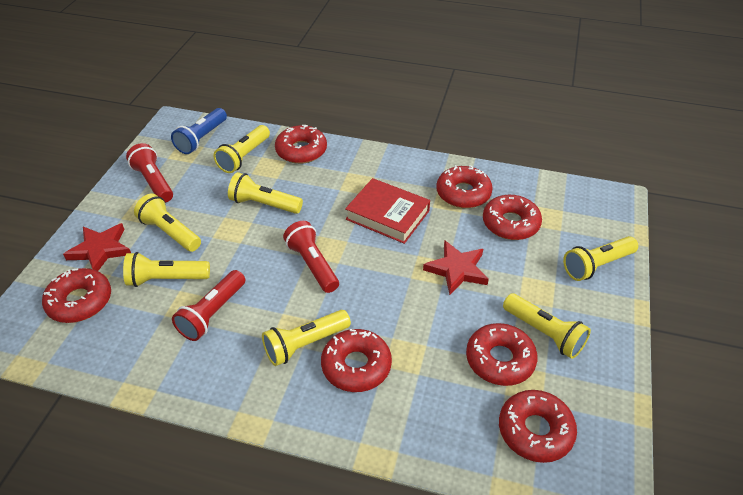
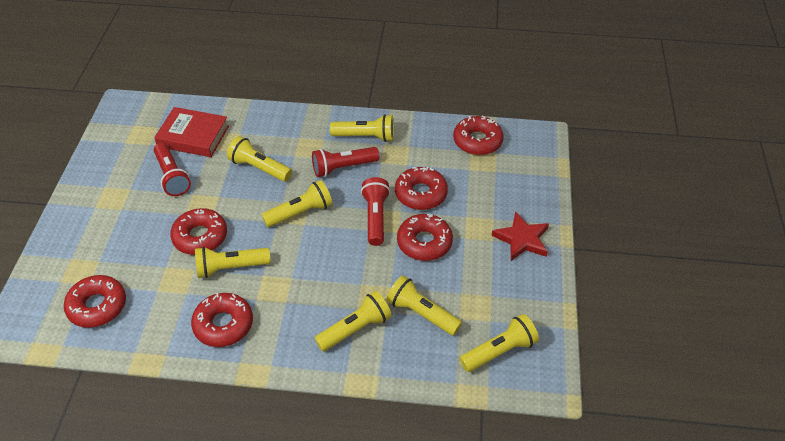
blue flashlight: 1 -> 0
red donut: 7 -> 6
red star: 2 -> 1

